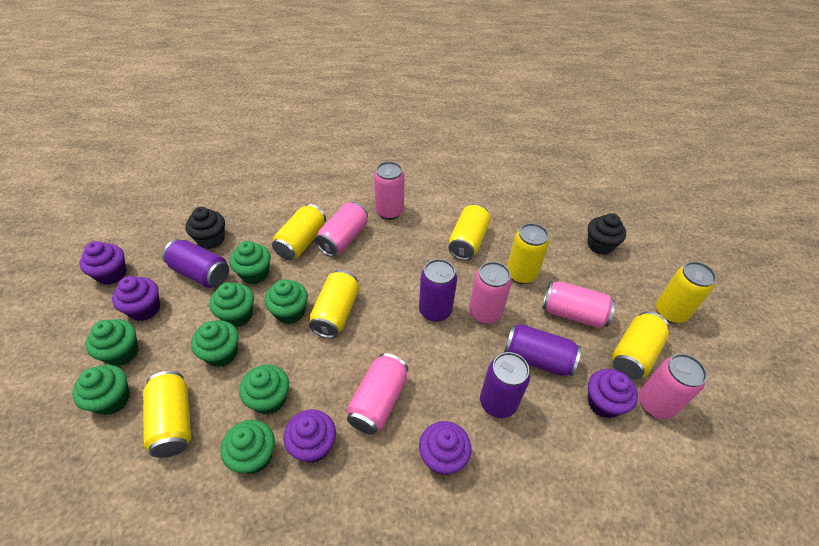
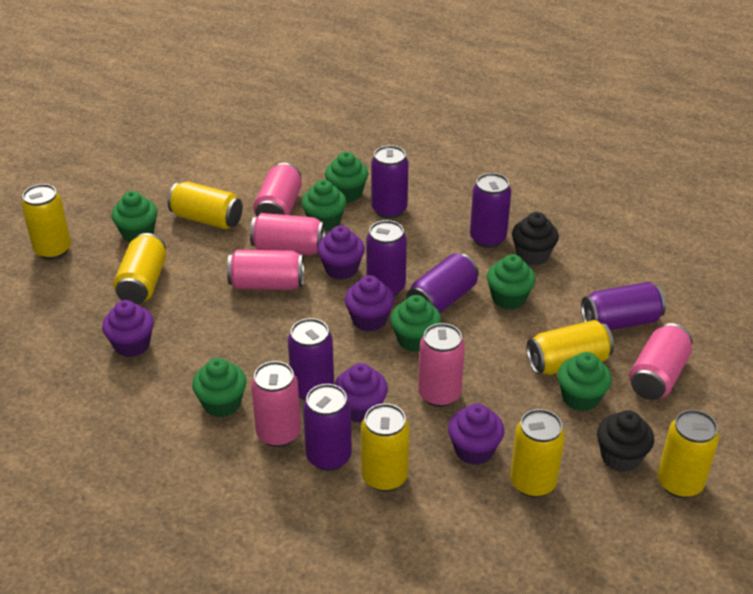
green cupcake: 8 -> 7
purple can: 4 -> 7

